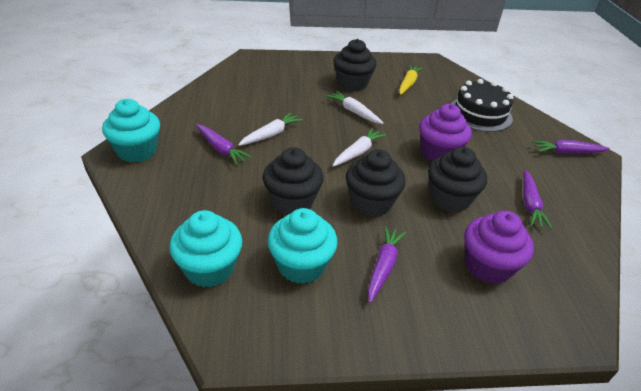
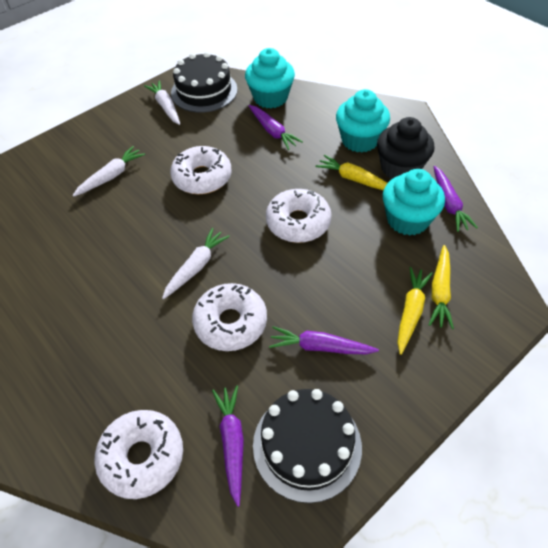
black cake: 1 -> 2
black cupcake: 4 -> 1
purple cupcake: 2 -> 0
white donut: 0 -> 4
yellow carrot: 1 -> 3

